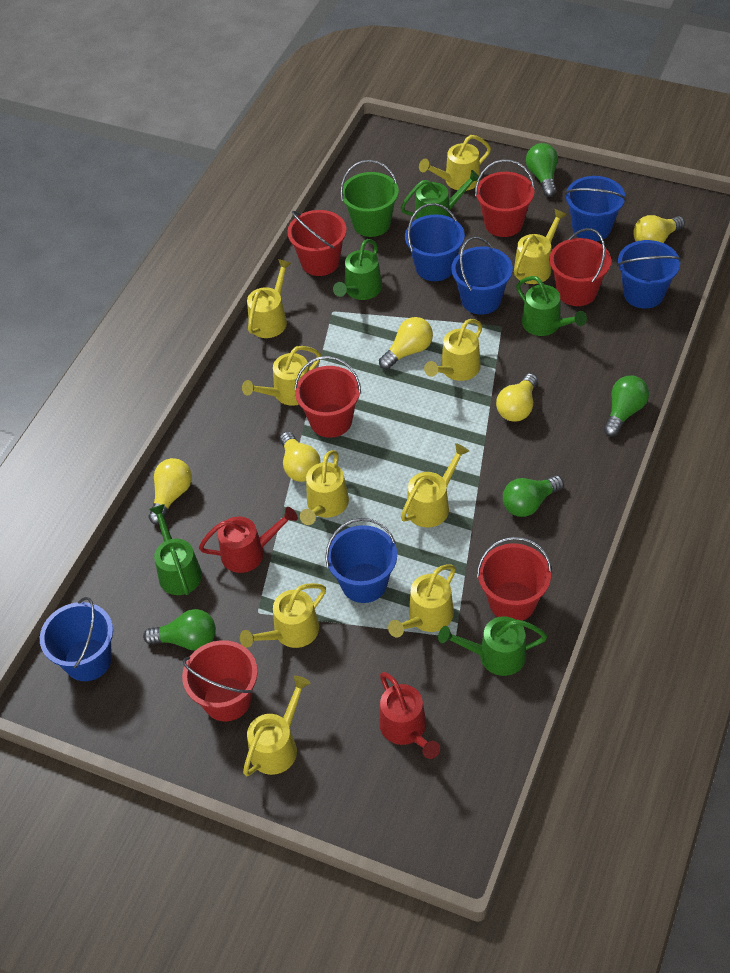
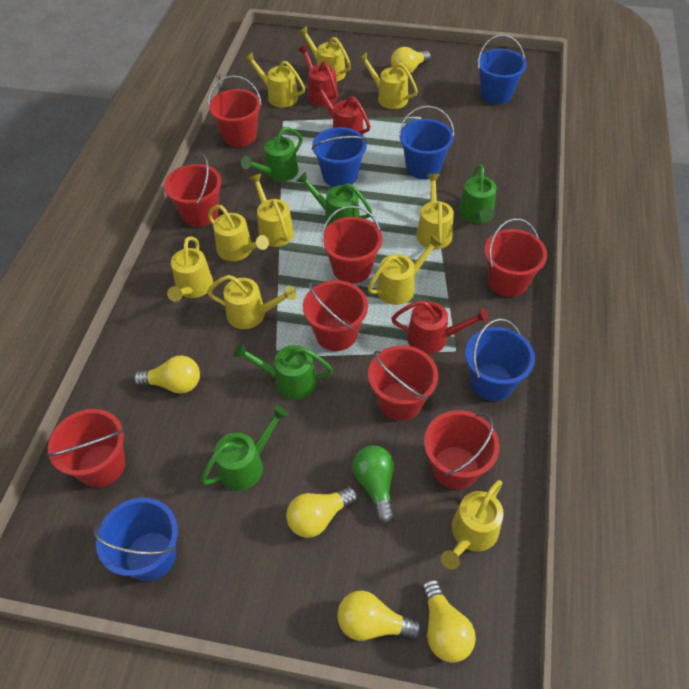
blue bucket: 6 -> 5
green bucket: 1 -> 0
green light bulb: 4 -> 1
red bucket: 6 -> 8
red watering can: 2 -> 3

